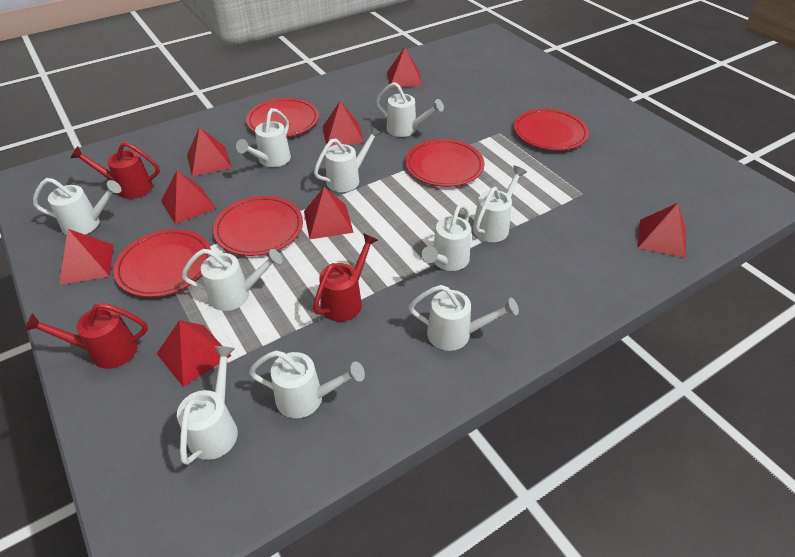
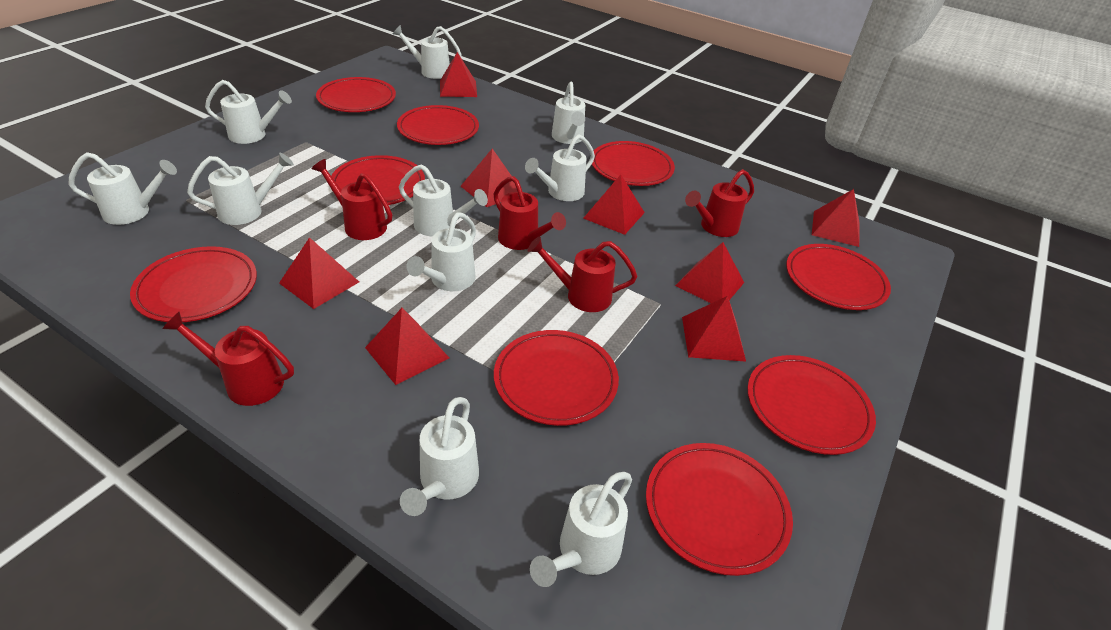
red plate: 5 -> 9
red watering can: 3 -> 5

